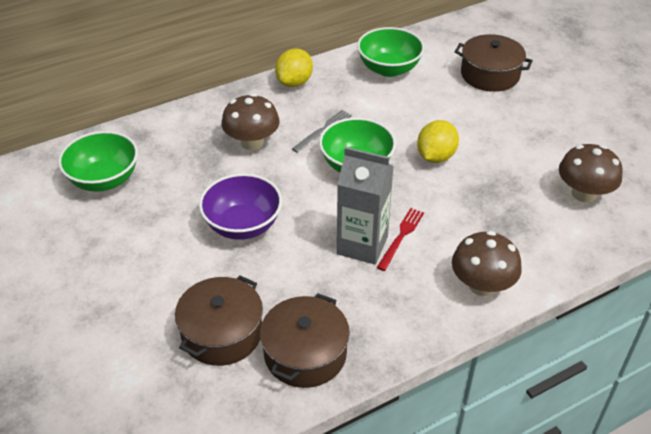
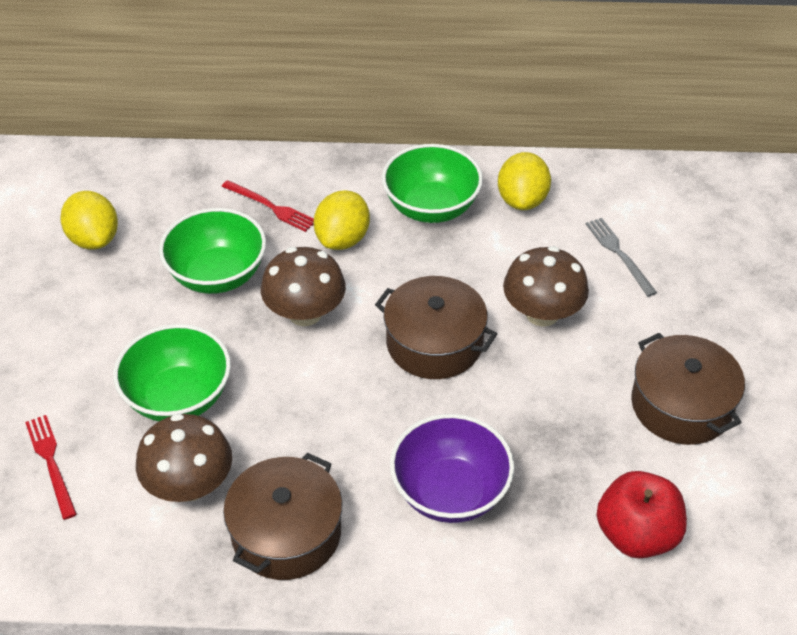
grey carton: 1 -> 0
red apple: 0 -> 1
red fork: 1 -> 2
yellow lemon: 2 -> 3

